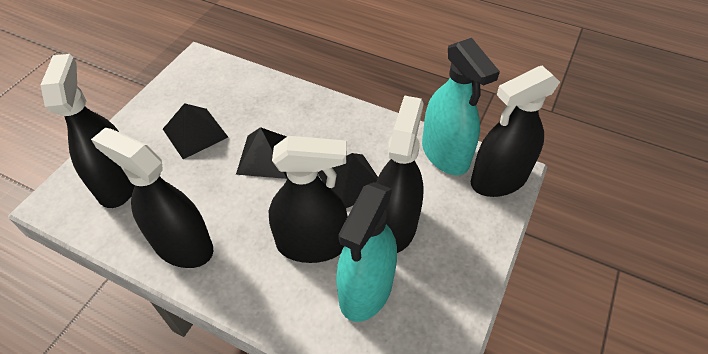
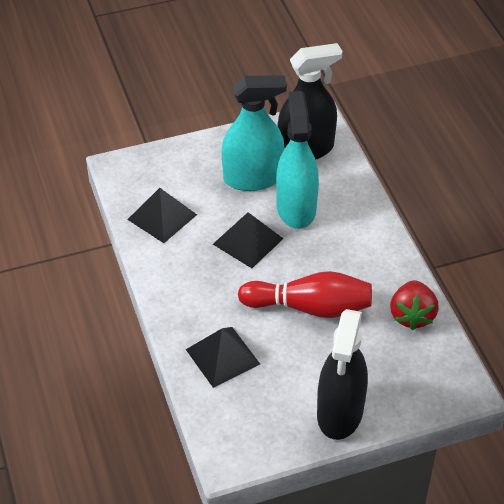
black spray bottle: 5 -> 2
red bowling pin: 0 -> 1
red strawberry: 0 -> 1

